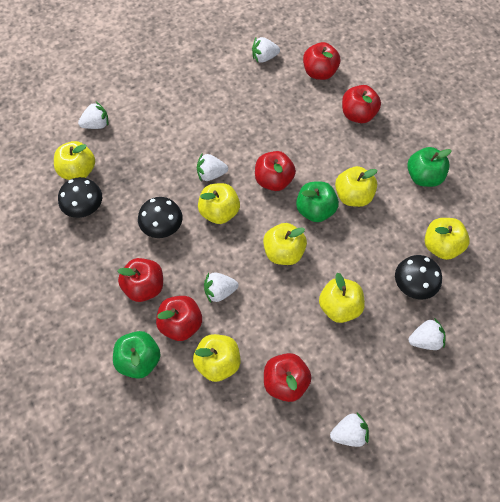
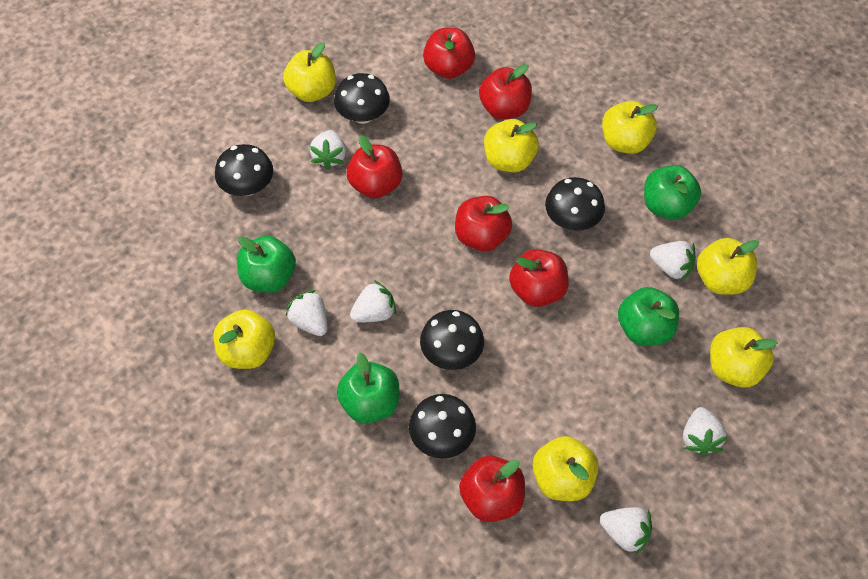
black mushroom: 3 -> 5
green apple: 3 -> 4

